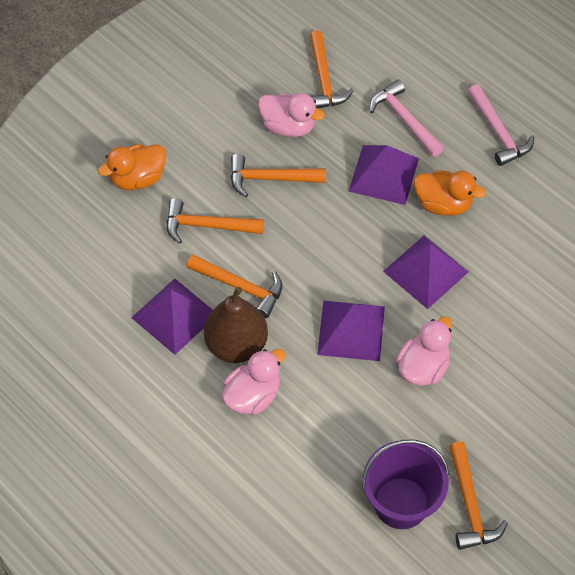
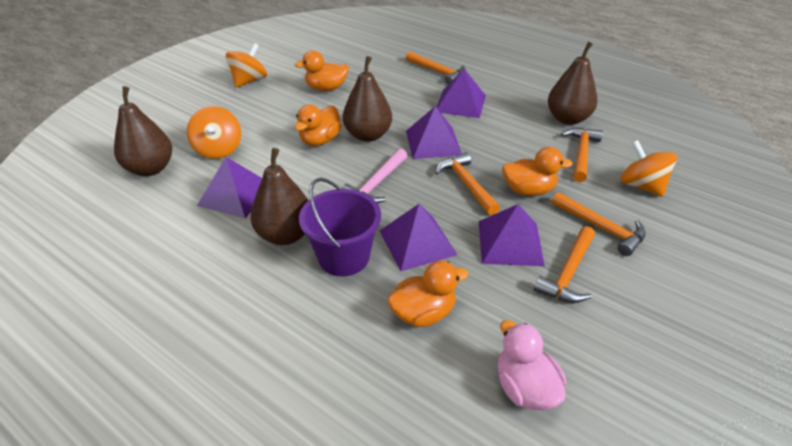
brown pear: 1 -> 4
orange duck: 2 -> 4
orange spinning top: 0 -> 3
pink duck: 3 -> 1
pink hammer: 2 -> 1
purple pyramid: 4 -> 5

